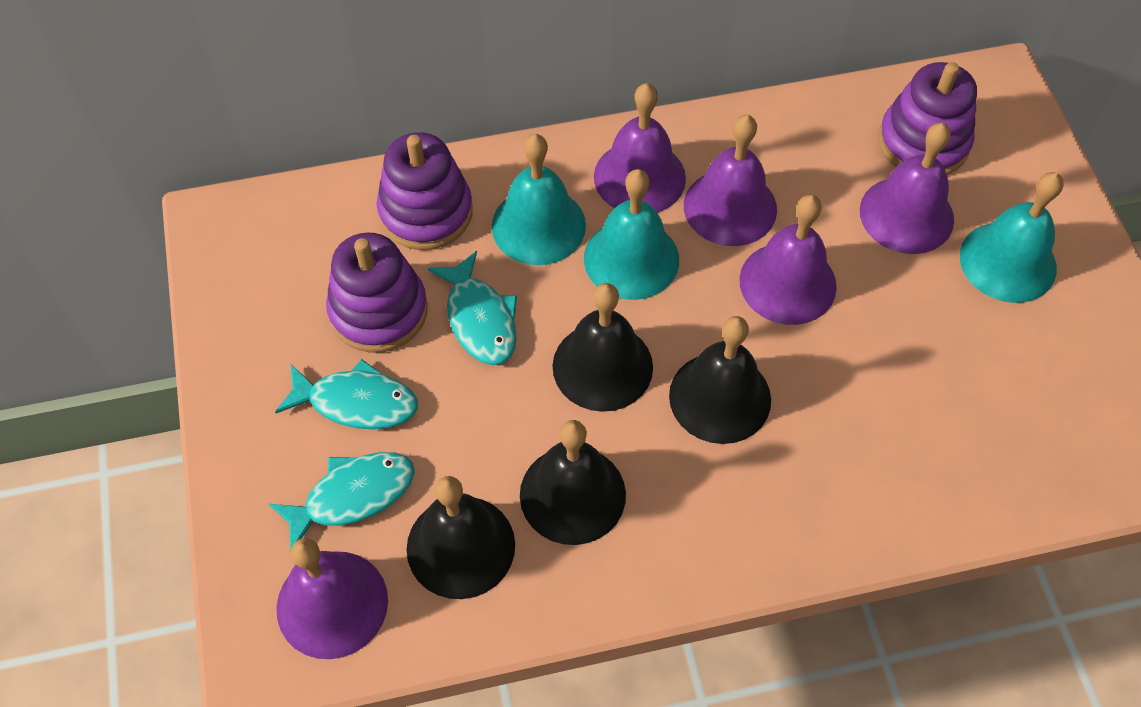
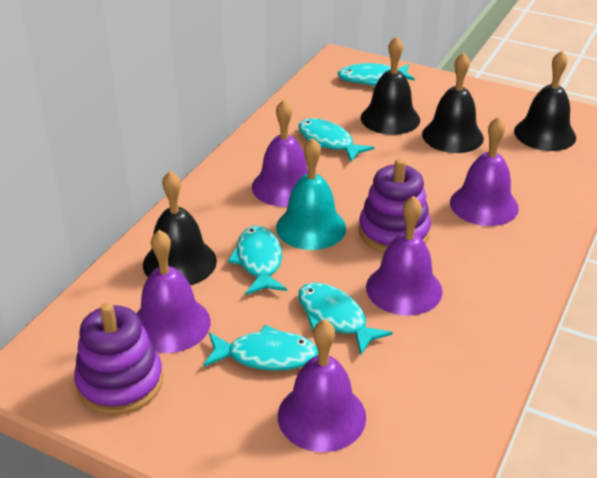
purple stacking toy: 3 -> 2
turquoise bell: 3 -> 1
turquoise fish: 3 -> 5

